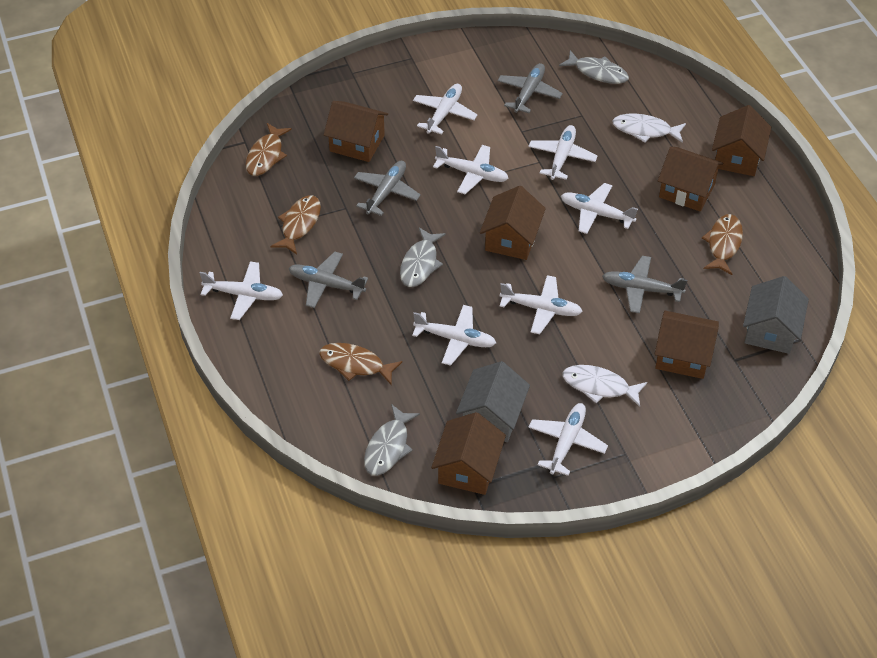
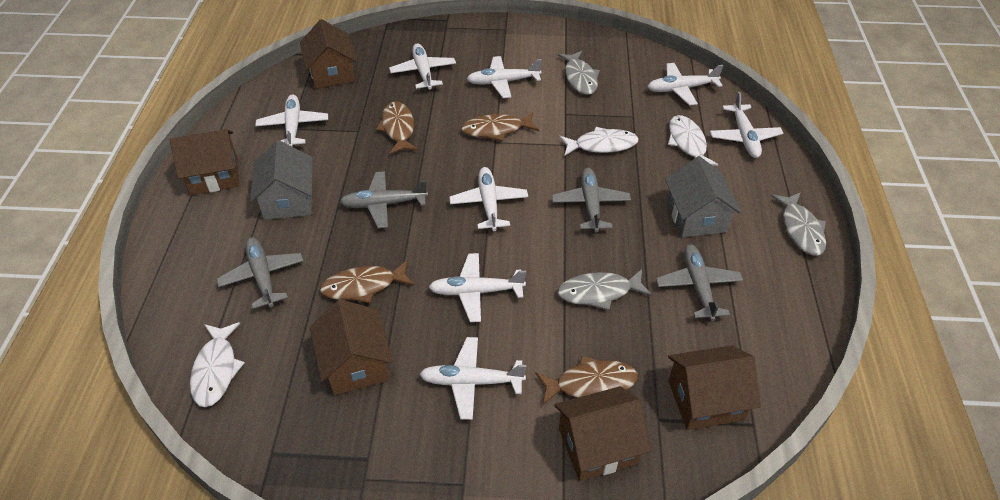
brown house: 6 -> 5
white fish: 2 -> 3

